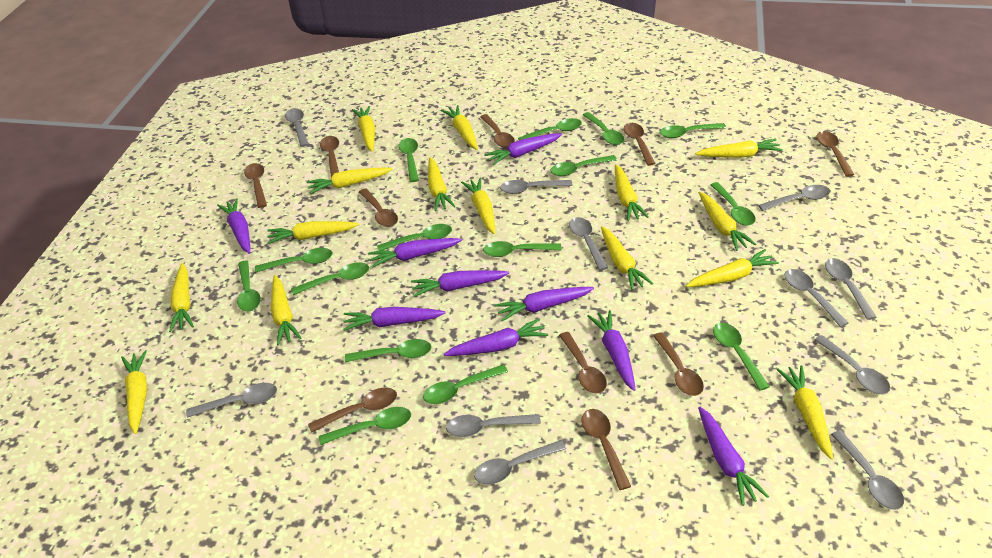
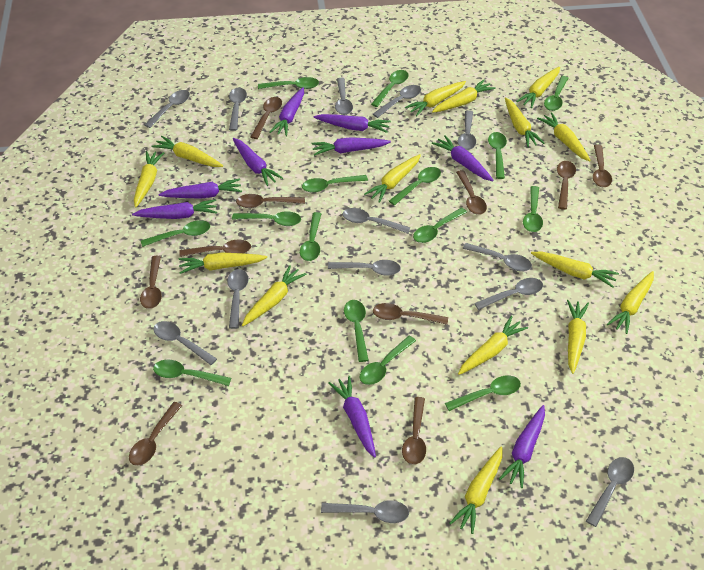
grey spoon: 11 -> 13

